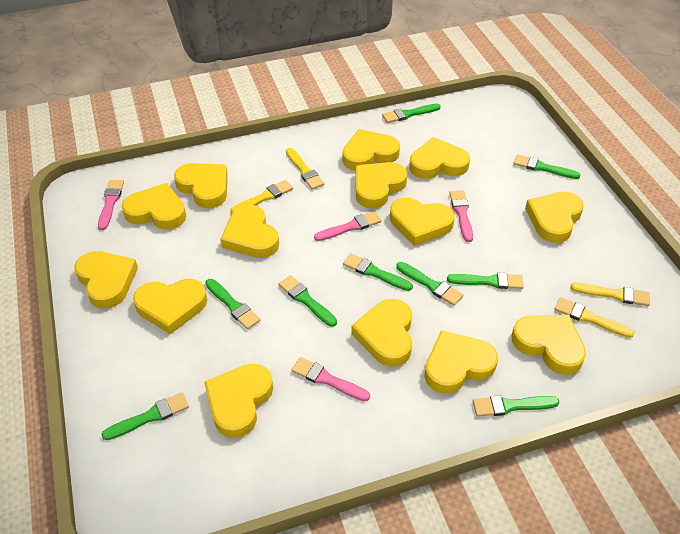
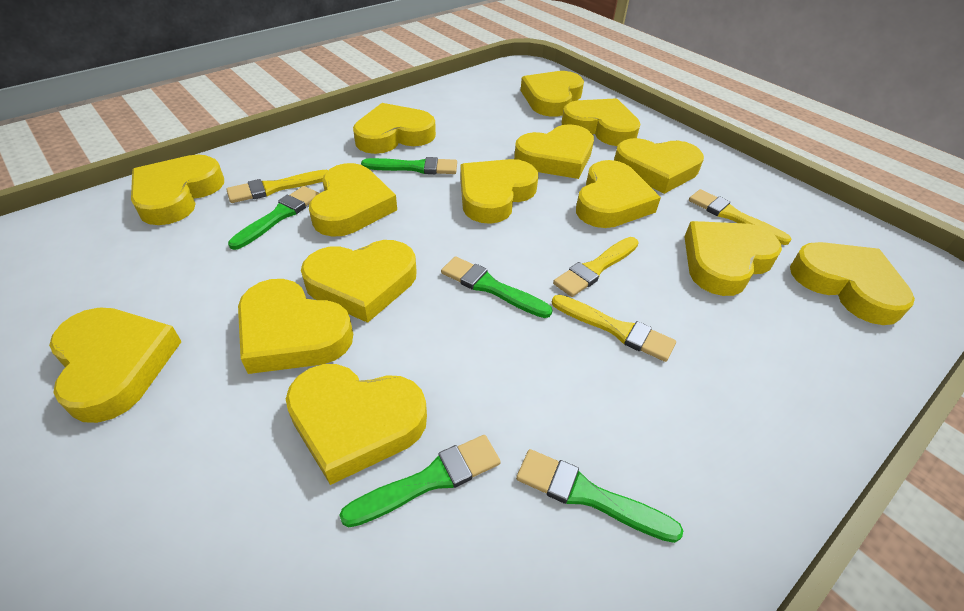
green brush: 9 -> 5
pink brush: 4 -> 0
yellow heart: 14 -> 15

